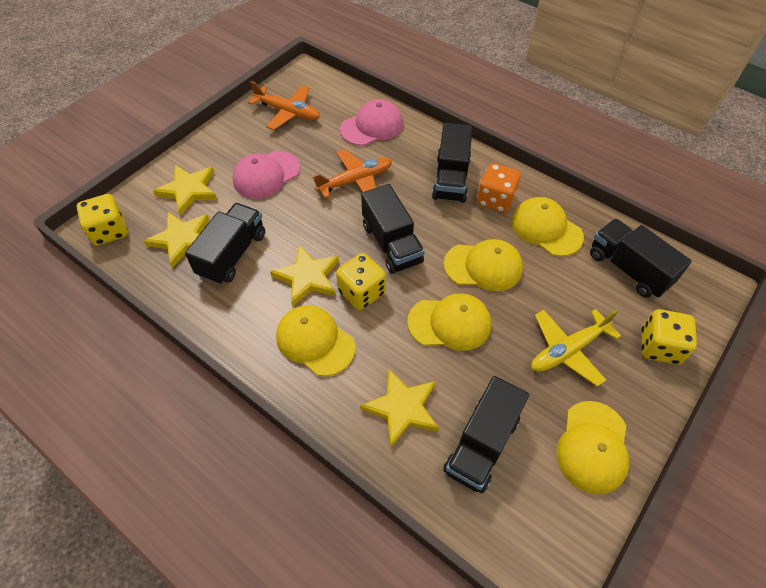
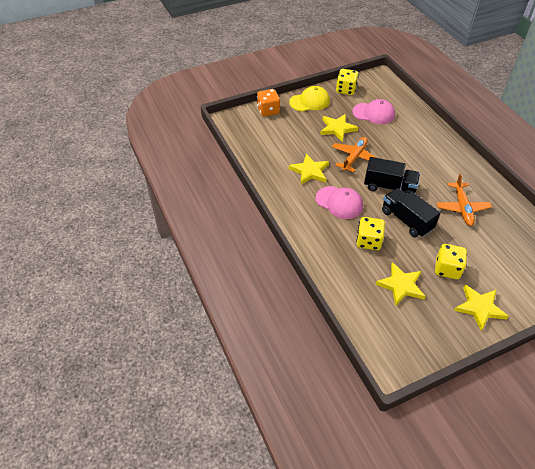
black truck: 5 -> 2
yellow cap: 5 -> 1
yellow plane: 1 -> 0

